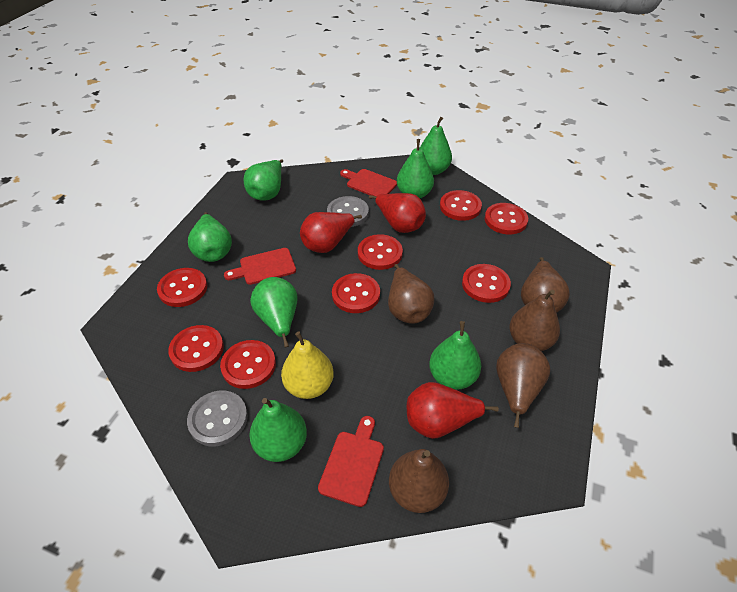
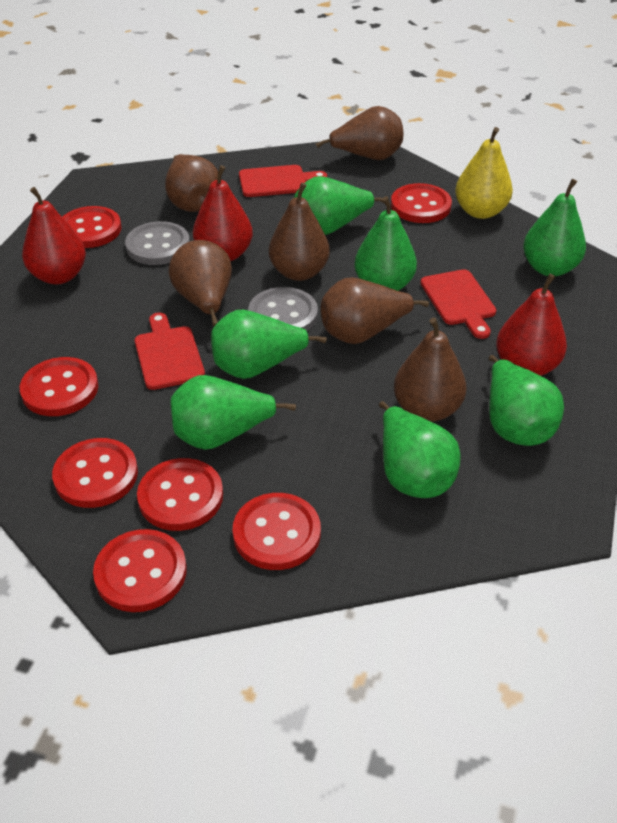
brown pear: 5 -> 6
red button: 8 -> 7

